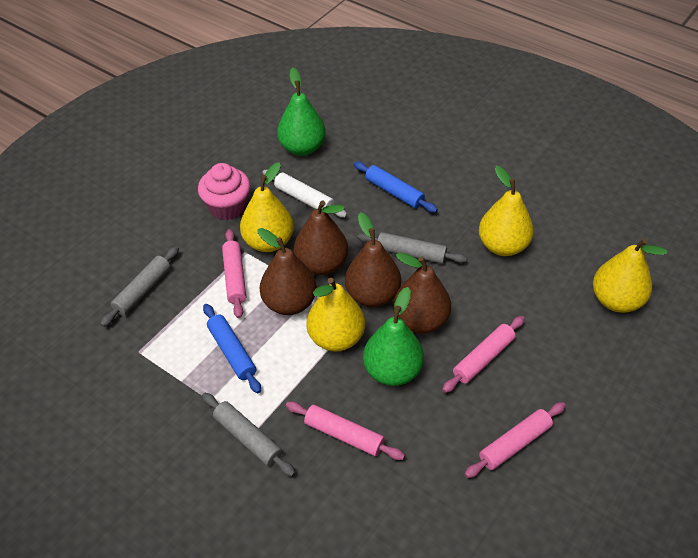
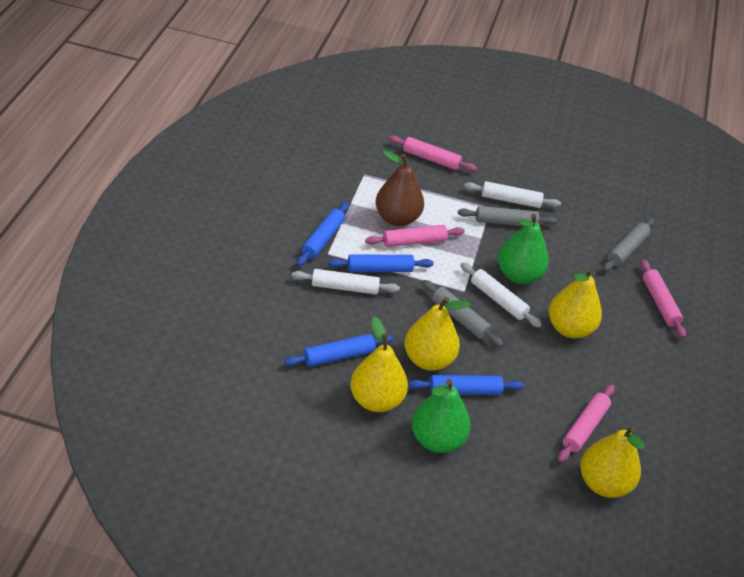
blue rolling pin: 2 -> 4
brown pear: 4 -> 1
pink cupcake: 1 -> 0
white rolling pin: 1 -> 3

